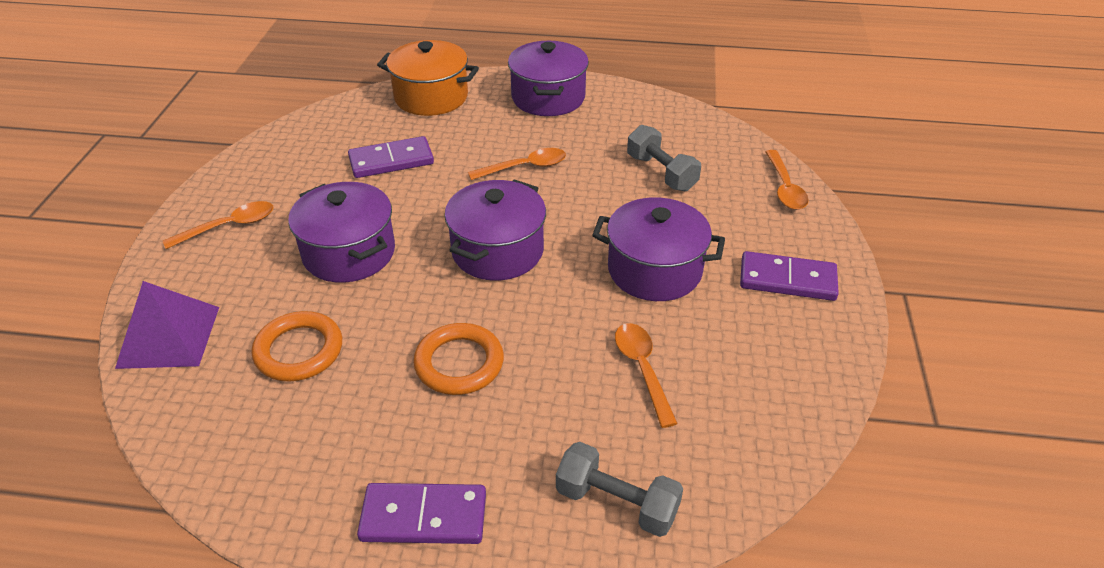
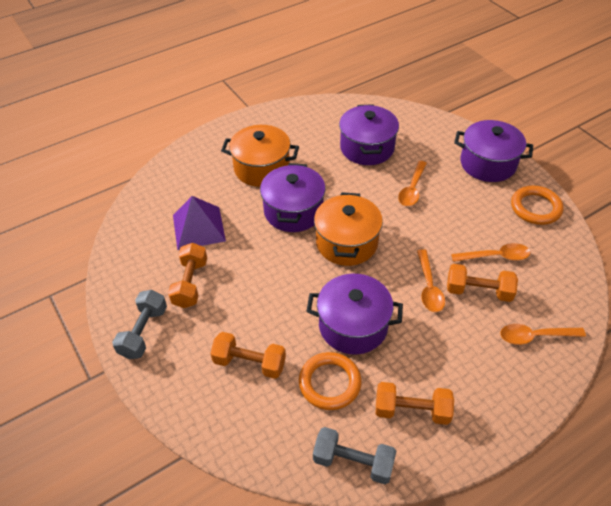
orange dumbbell: 0 -> 4
orange pot: 1 -> 2
purple domino: 3 -> 0

